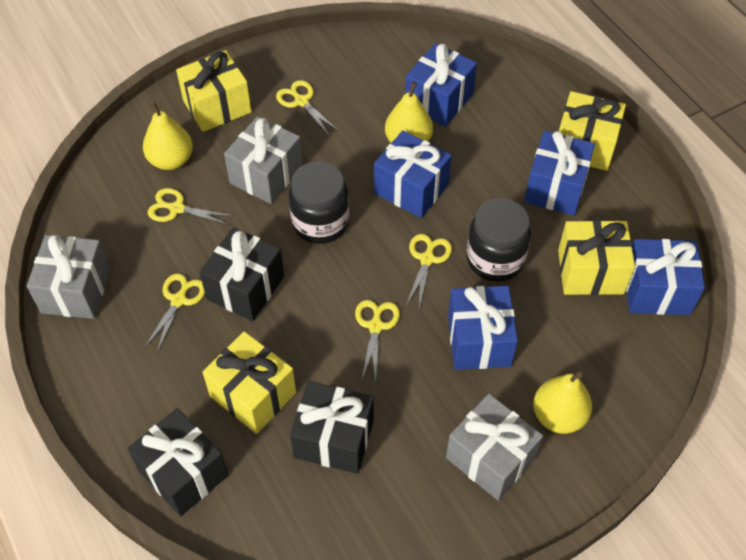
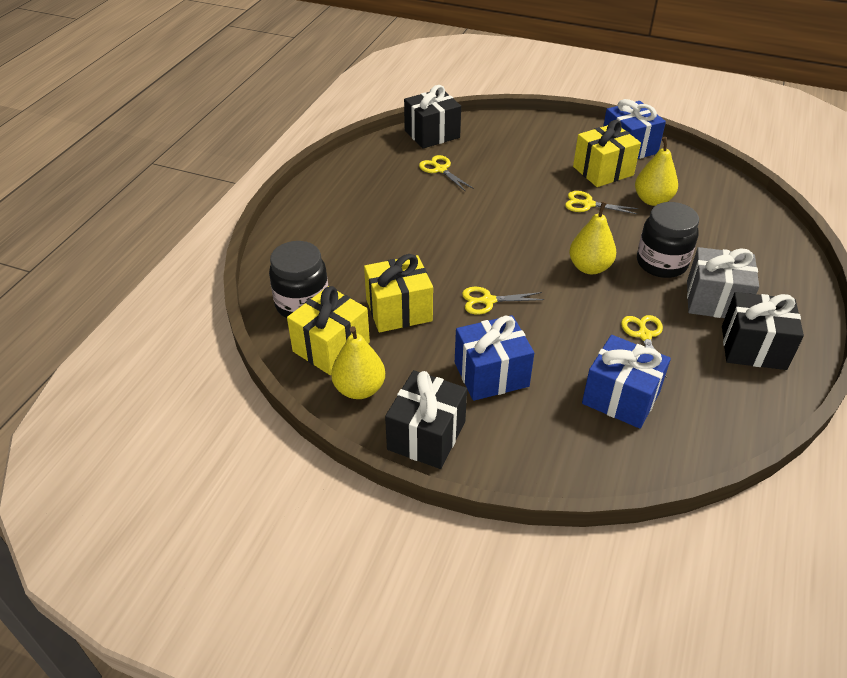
blue gift: 5 -> 3
grey gift: 3 -> 1
yellow gift: 4 -> 3
yellow scissors: 5 -> 4

